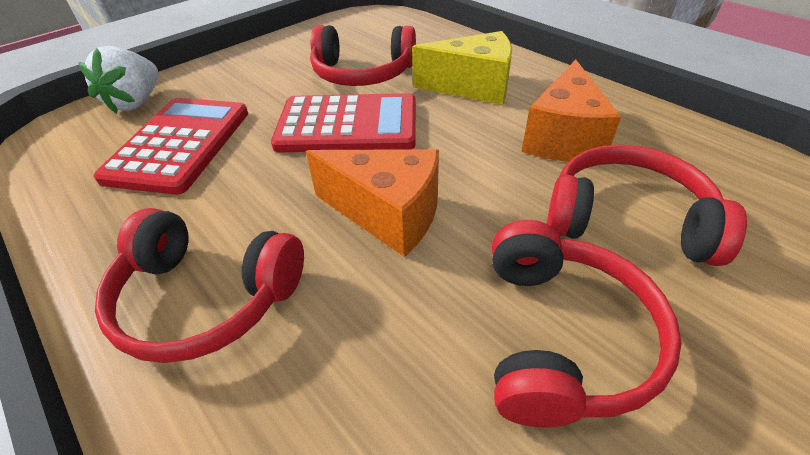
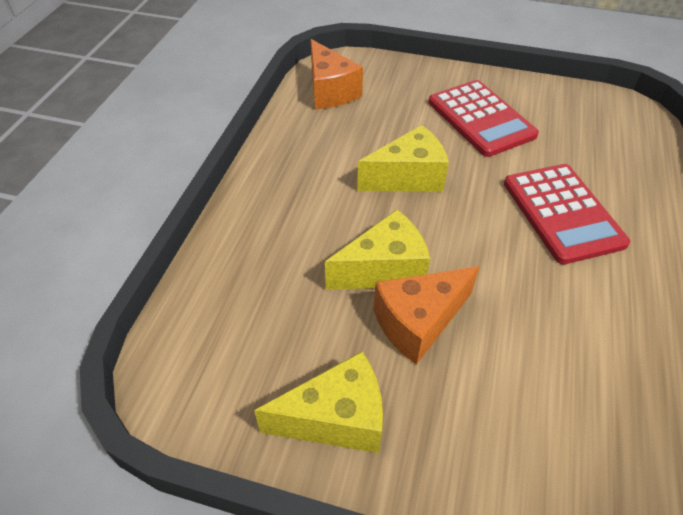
red headphones: 4 -> 0
white strawberry: 1 -> 0
yellow cheese: 1 -> 3

